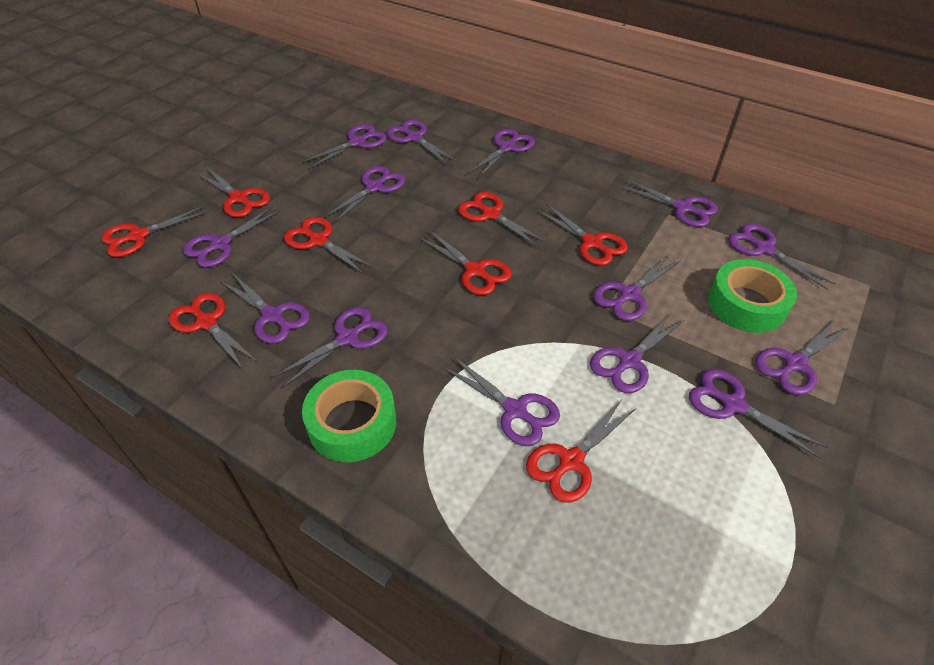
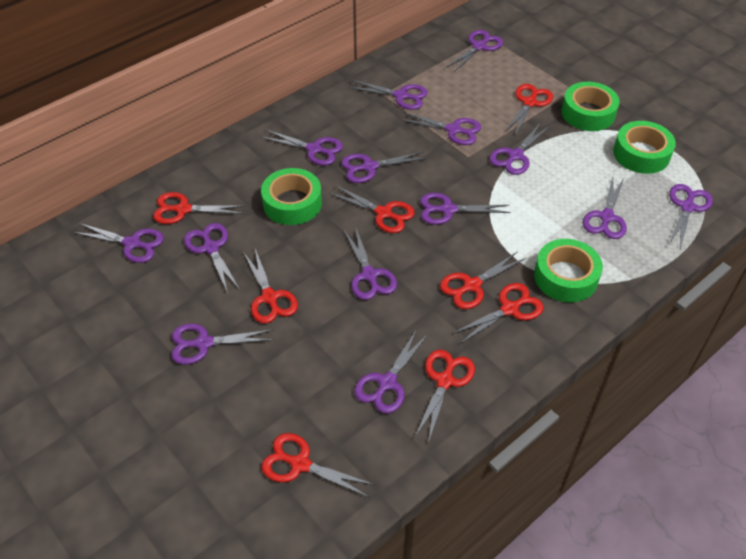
green tape: 2 -> 4

